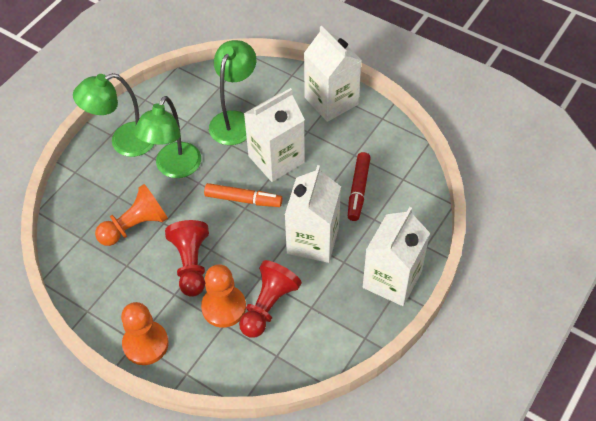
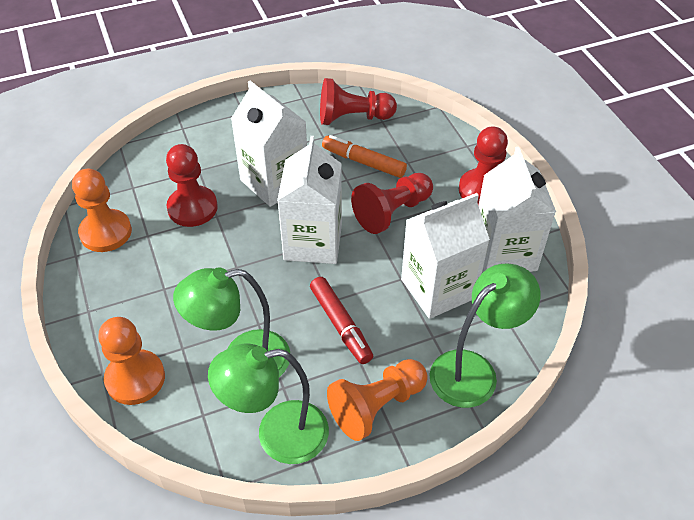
red pawn: 2 -> 4

